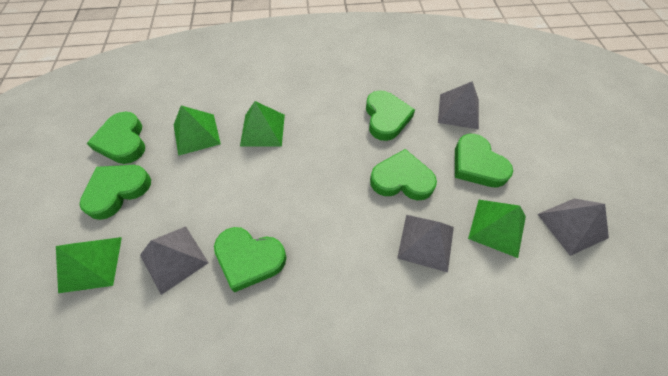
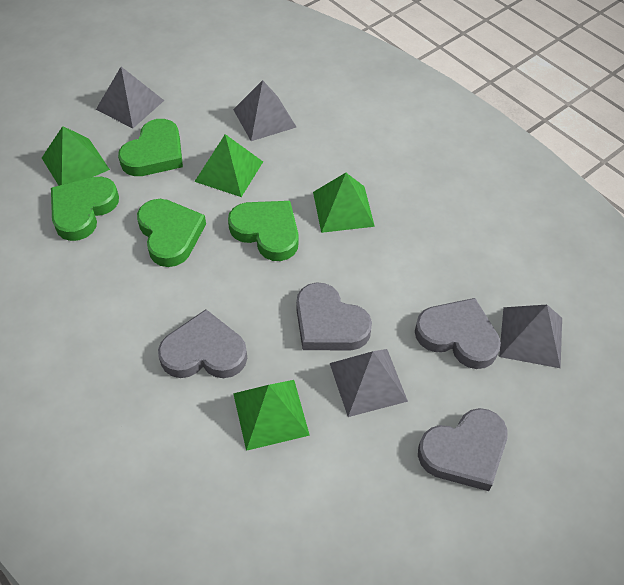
green heart: 6 -> 4
grey heart: 0 -> 4

